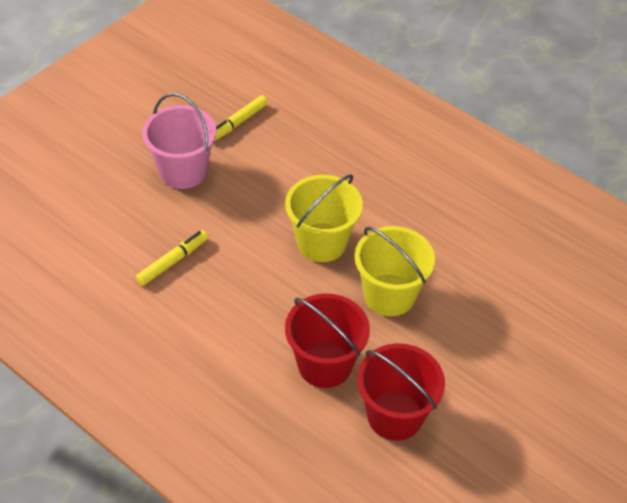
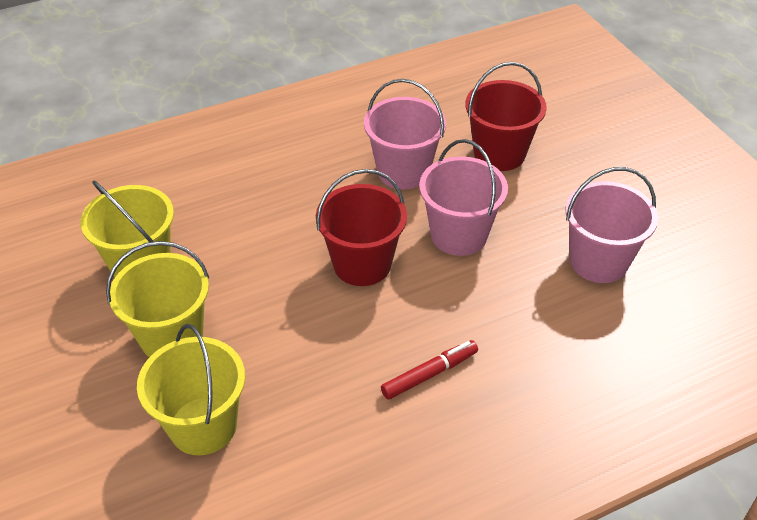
pink bucket: 1 -> 3
red marker: 0 -> 1
yellow bucket: 2 -> 3
yellow marker: 2 -> 0

